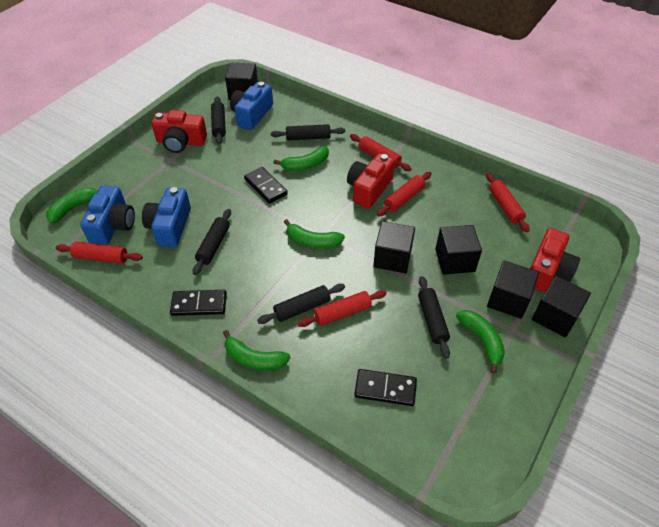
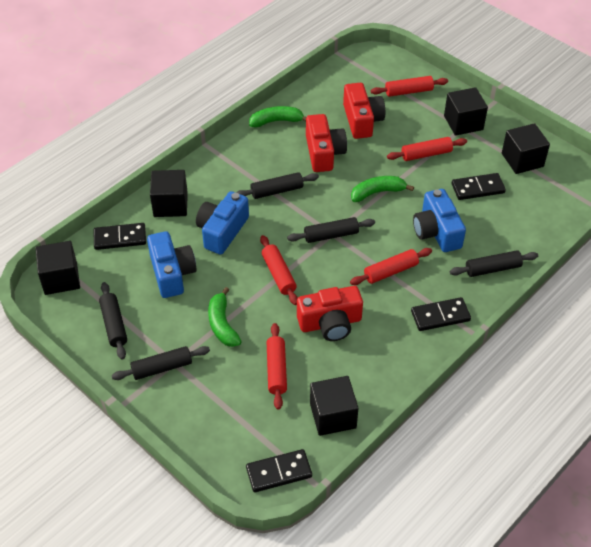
black domino: 3 -> 4
green banana: 5 -> 3

